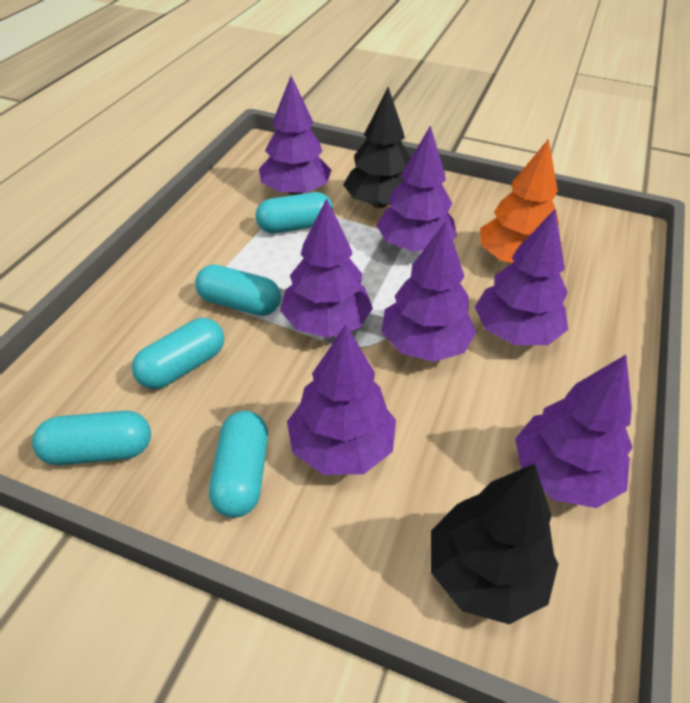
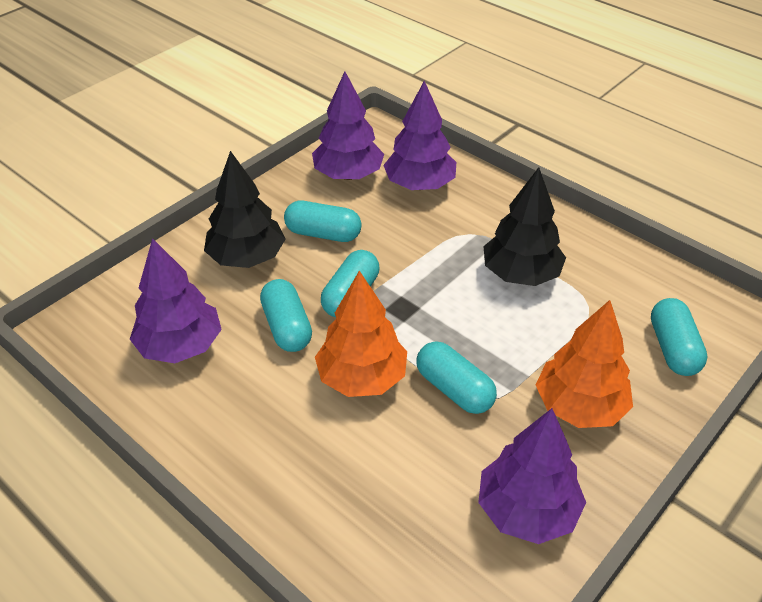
orange tree: 1 -> 2
purple tree: 7 -> 4

